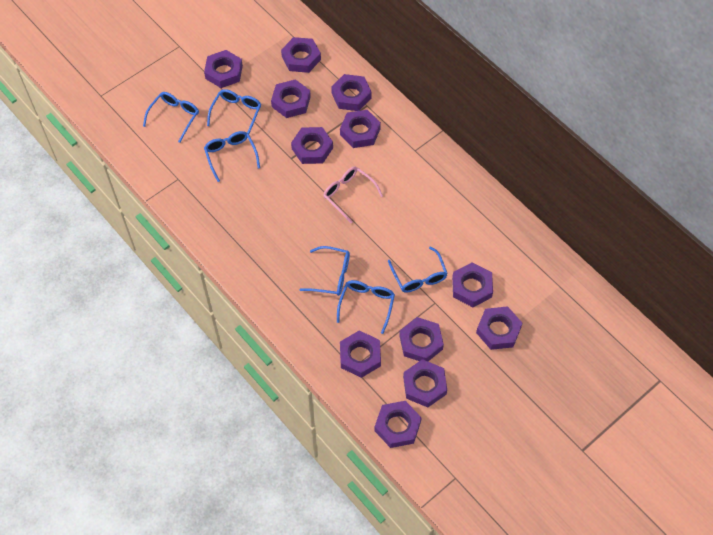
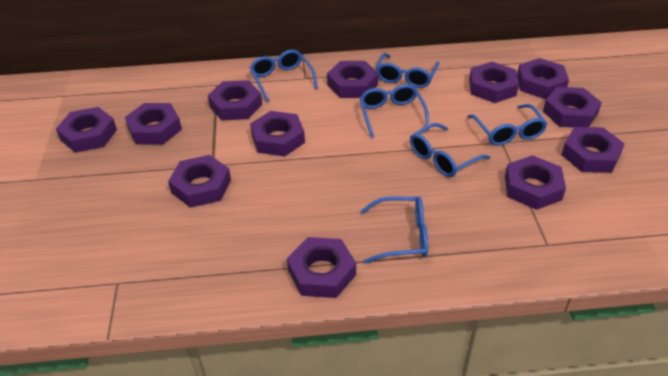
pink glasses: 1 -> 0

